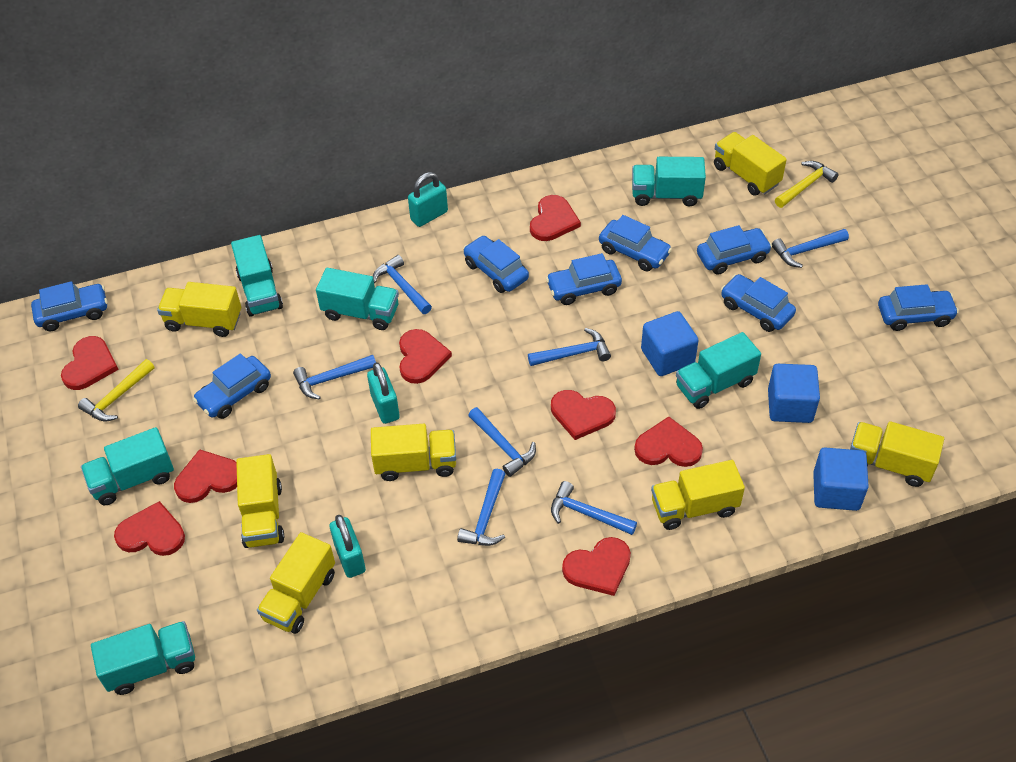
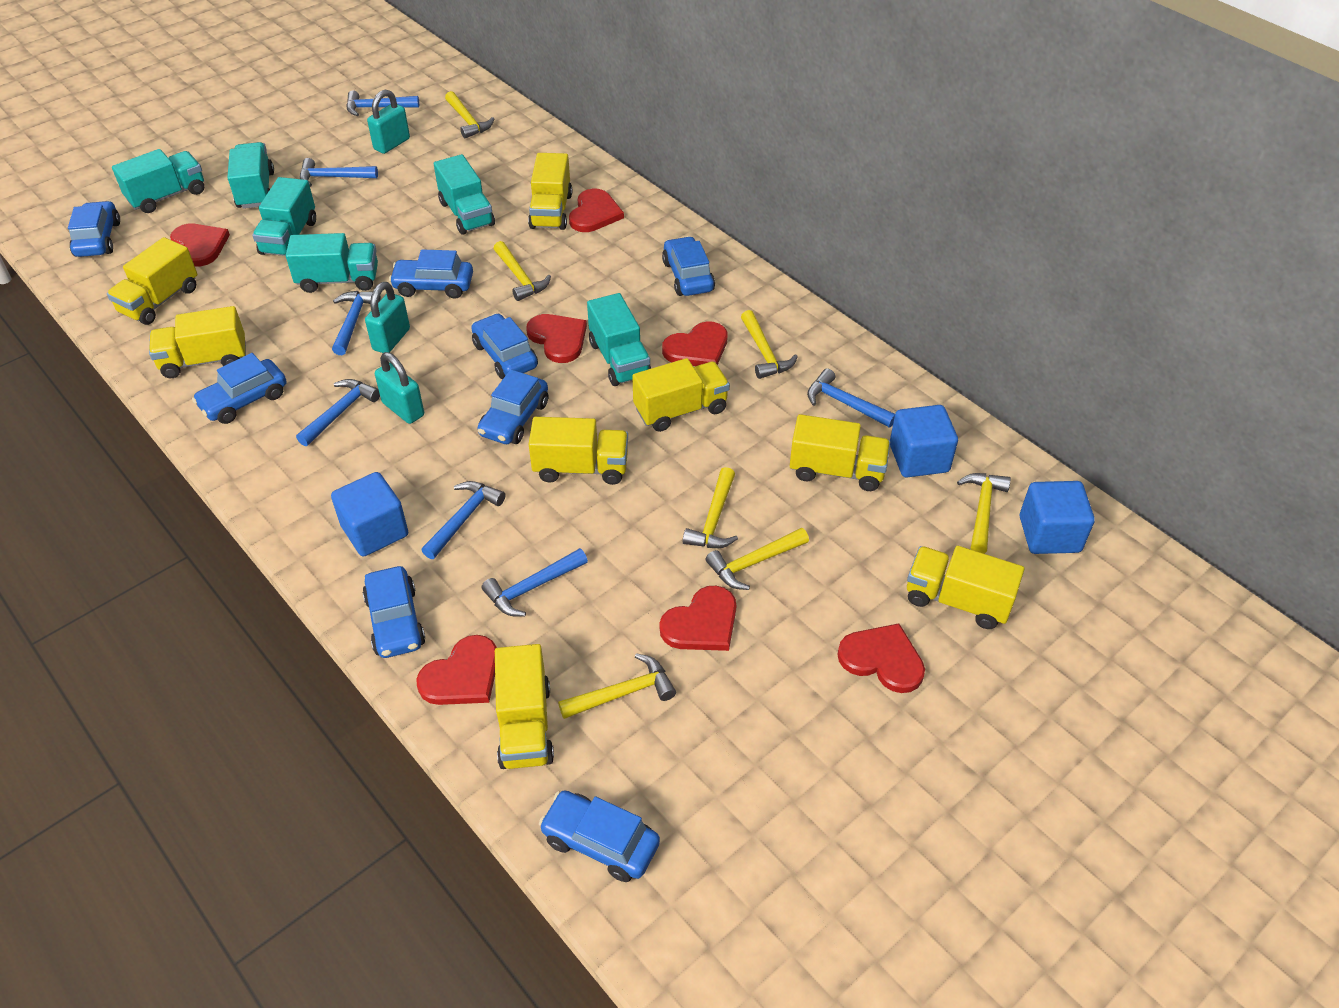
red heart: 8 -> 7
yellow hammer: 2 -> 7
yellow truck: 7 -> 8

